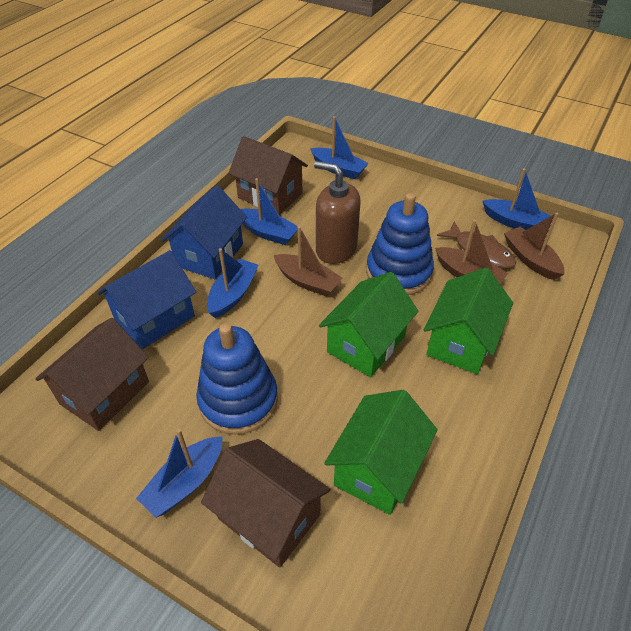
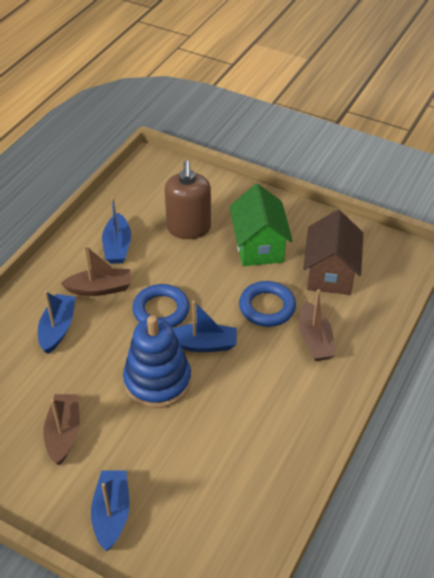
blue boat: 5 -> 4
blue house: 2 -> 0
blue ring: 0 -> 2
blue stacking toy: 2 -> 1
brown fish: 1 -> 0
brown house: 3 -> 1
green house: 3 -> 1

